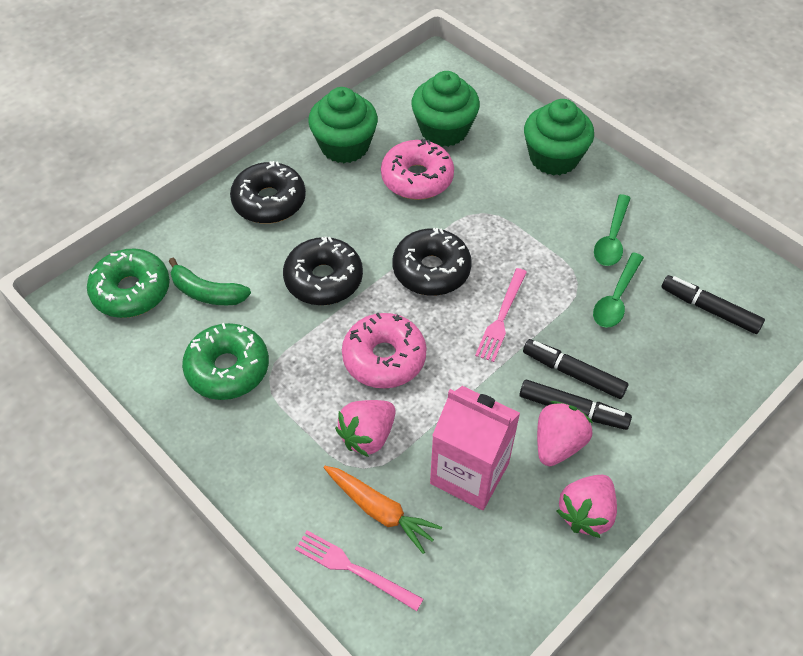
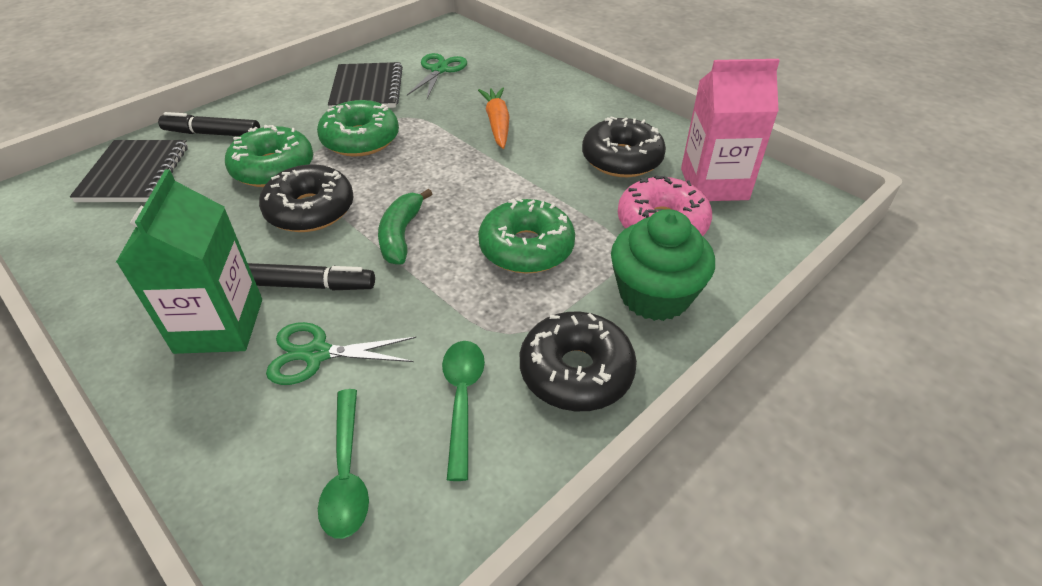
black marker: 3 -> 2
black notebook: 0 -> 2
green carton: 0 -> 1
green cupcake: 3 -> 1
green donut: 2 -> 3
green scissors: 0 -> 2
pink donut: 2 -> 1
pink fork: 2 -> 0
pink strawberry: 3 -> 0

